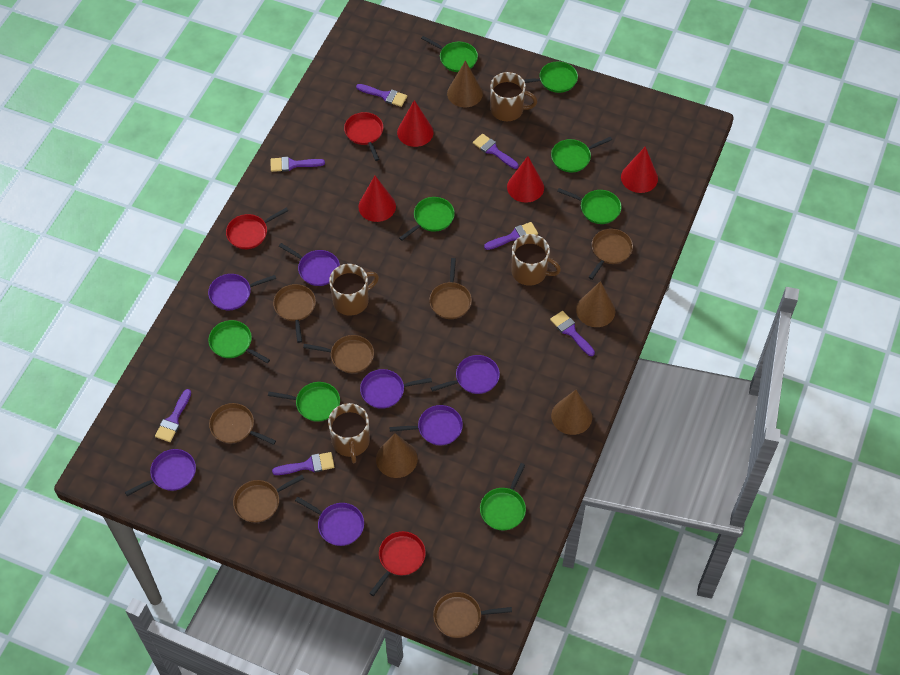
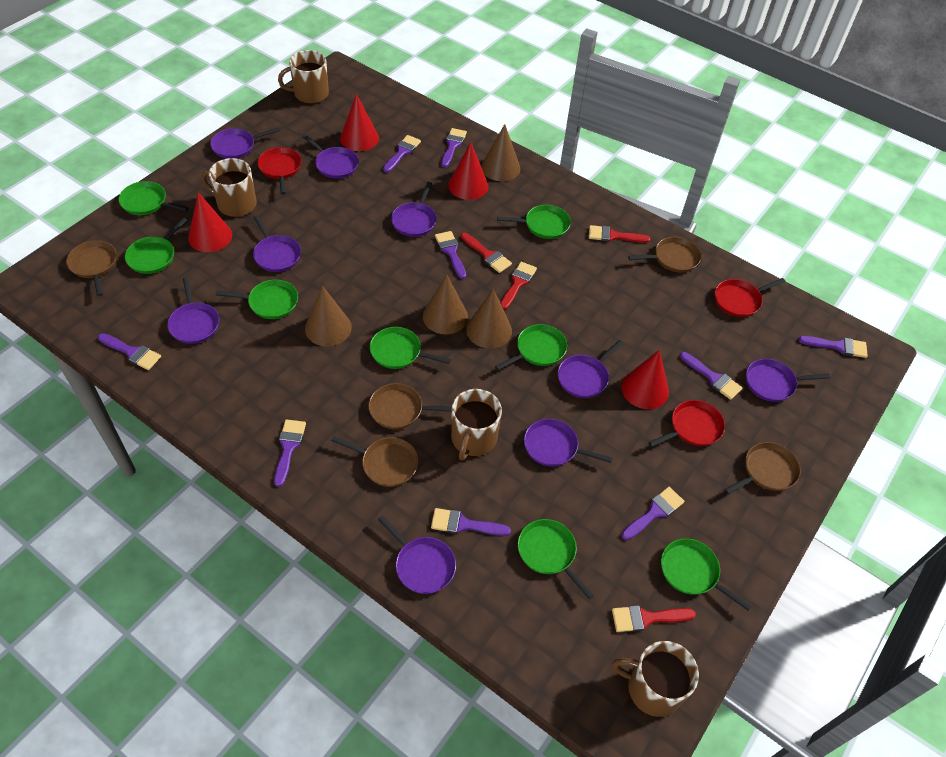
brown pan: 7 -> 5
purple brush: 7 -> 9
purple pan: 7 -> 9
red brush: 0 -> 4

